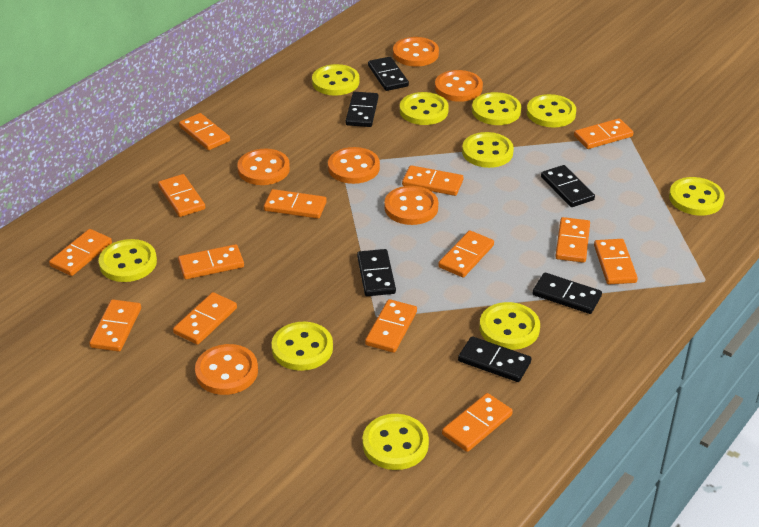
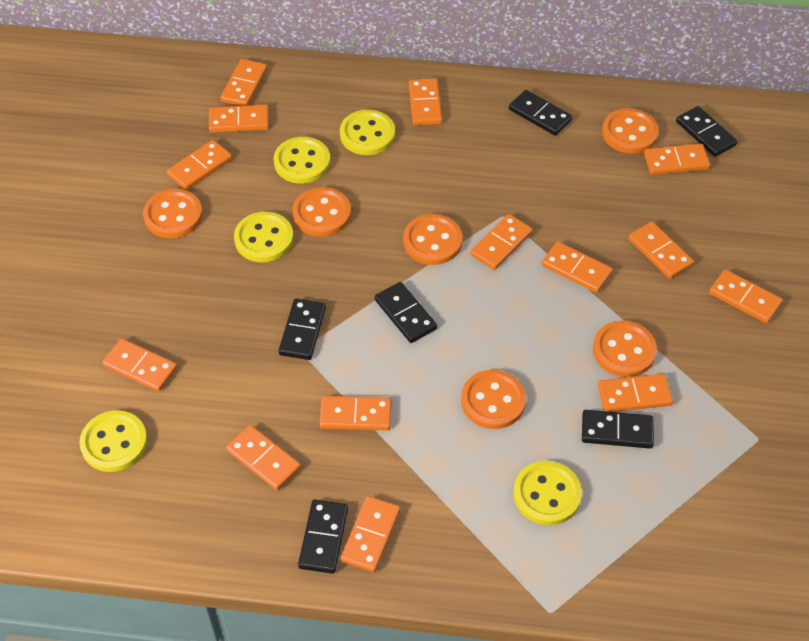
yellow button: 10 -> 5

